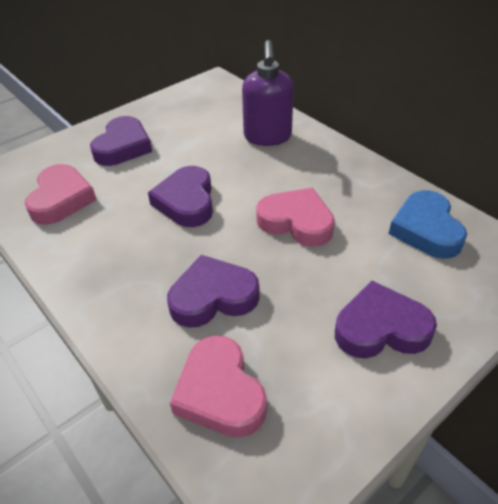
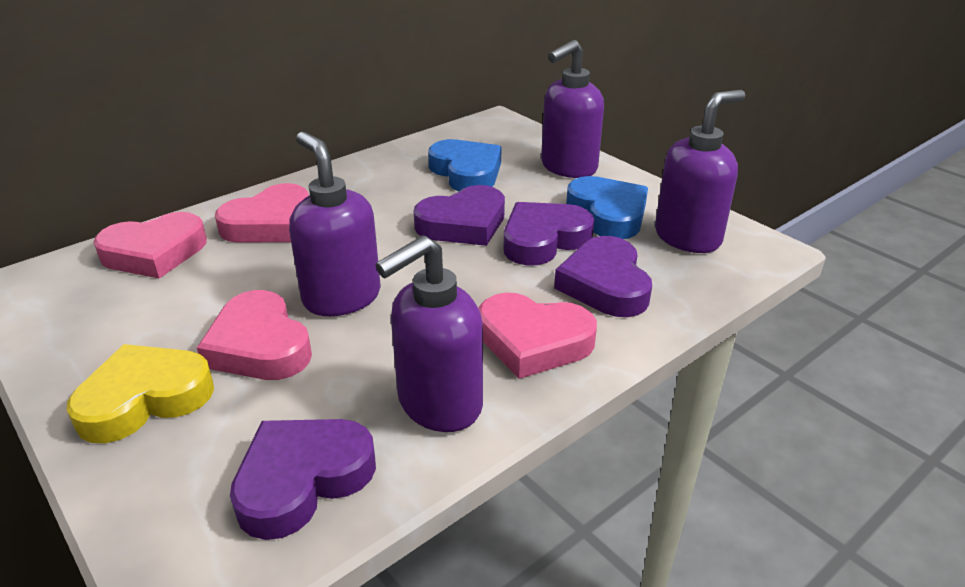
blue heart: 1 -> 2
pink heart: 3 -> 4
purple soap dispenser: 1 -> 4
yellow heart: 0 -> 1

